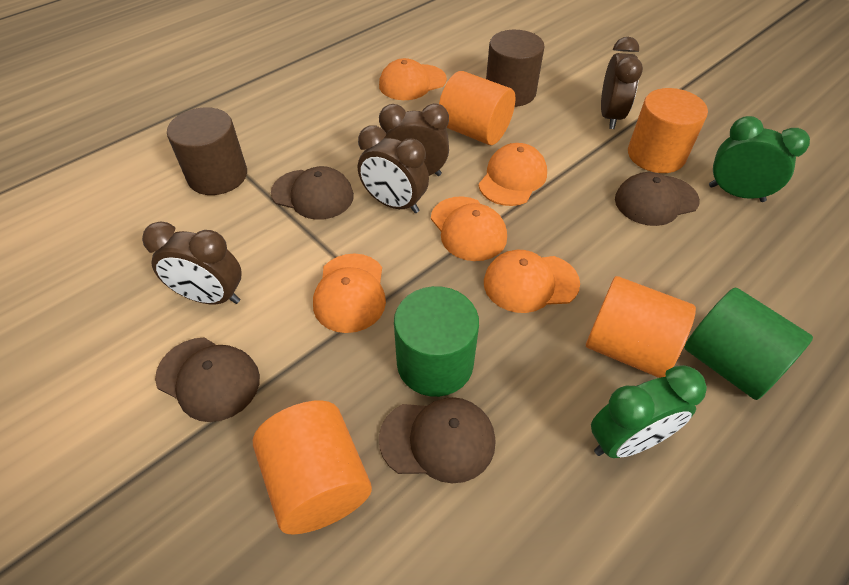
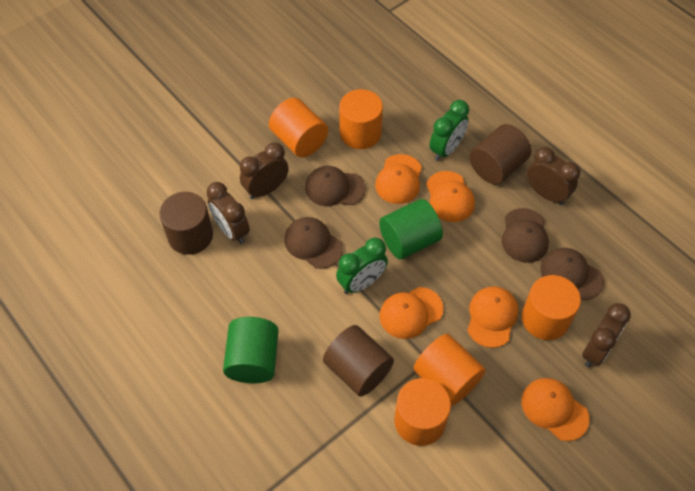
brown cylinder: 2 -> 3
orange cylinder: 4 -> 5

